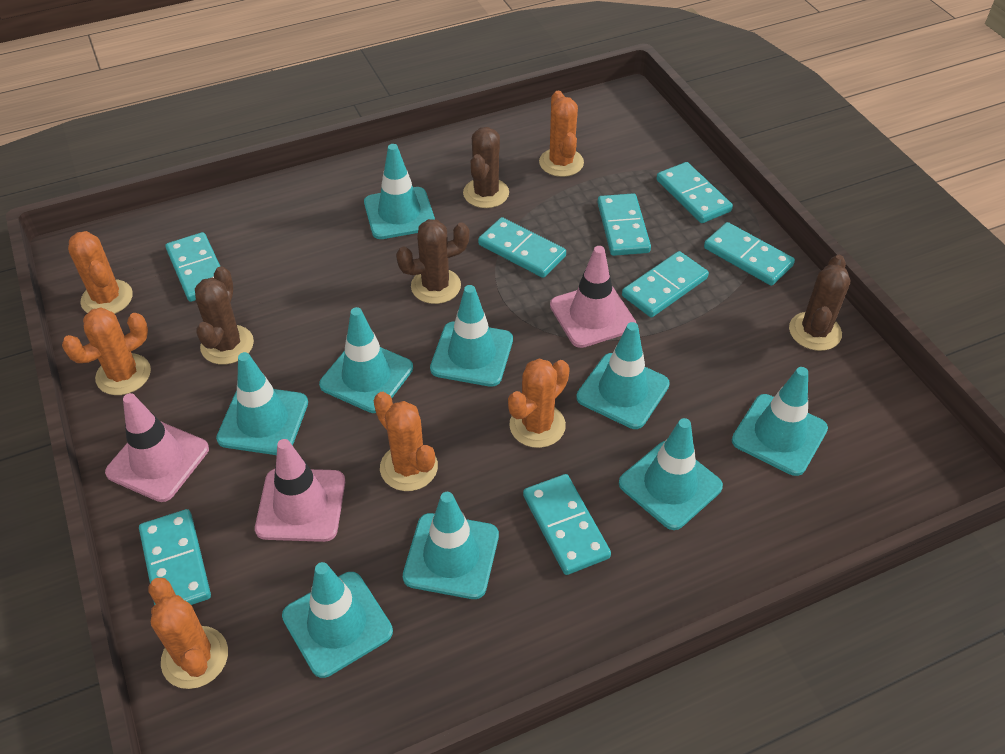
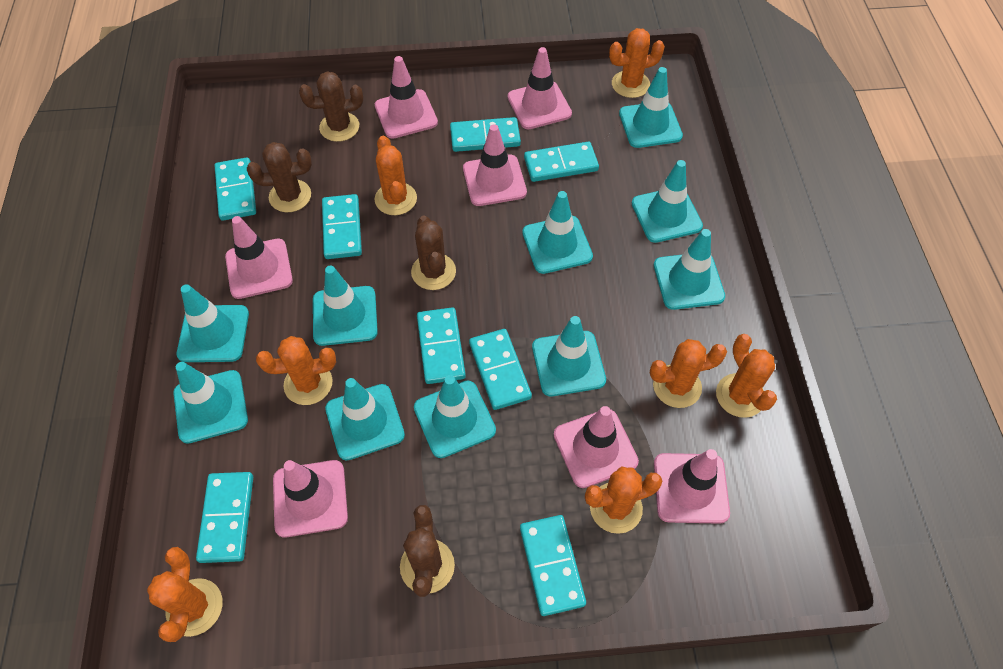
orange cactus: 6 -> 7
pink traffic cone: 3 -> 7
turquoise traffic cone: 9 -> 10

